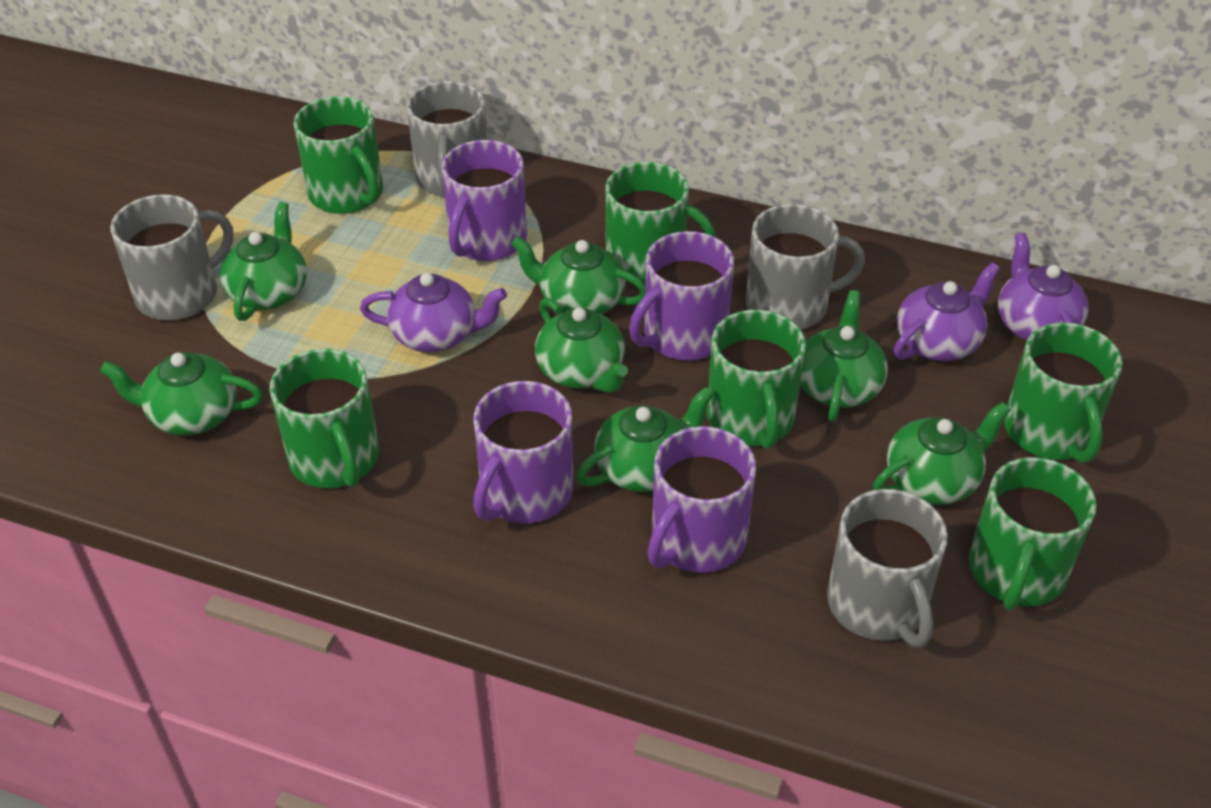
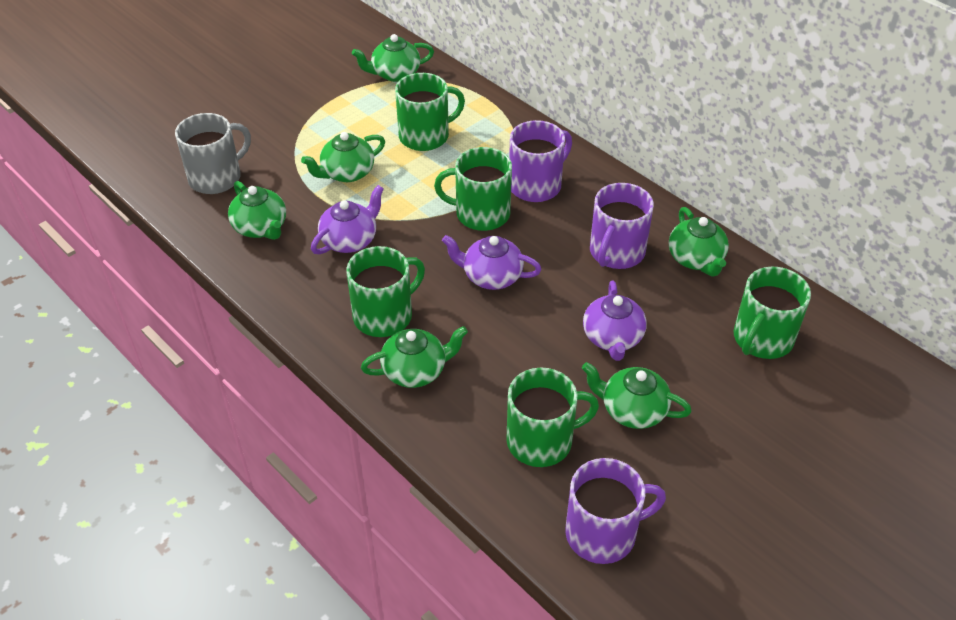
green mug: 6 -> 5
green teapot: 7 -> 6
grey mug: 4 -> 1
purple mug: 4 -> 3

